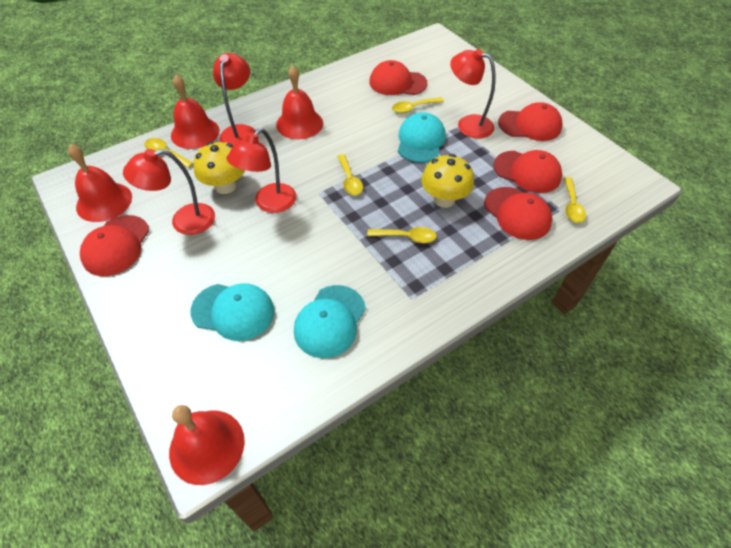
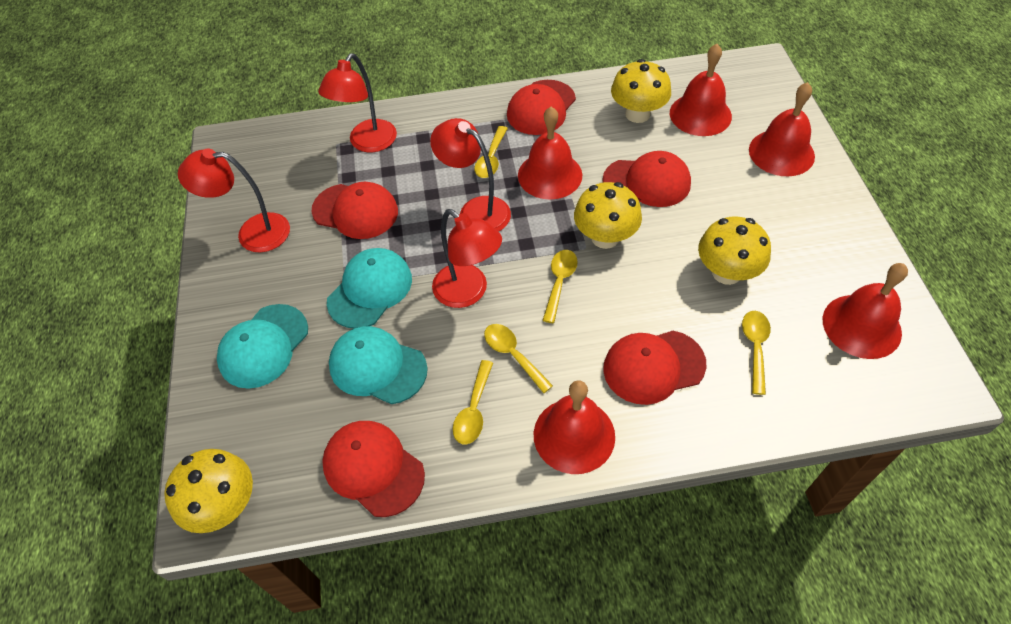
red bell: 4 -> 5
yellow mushroom: 2 -> 4

